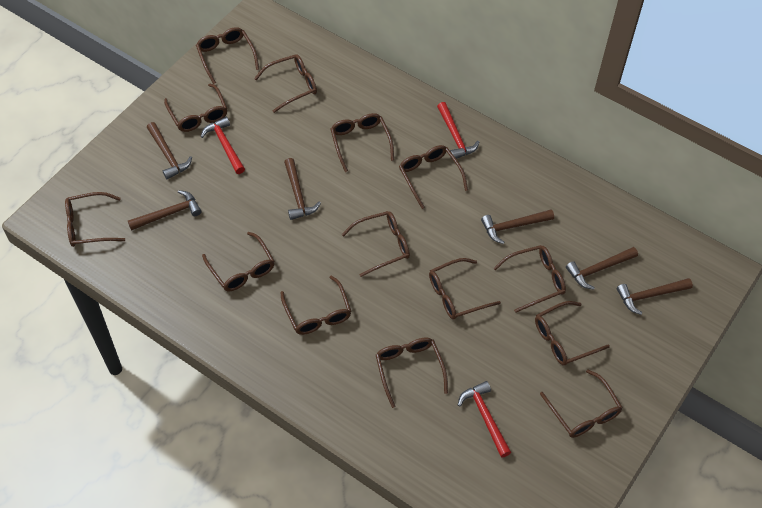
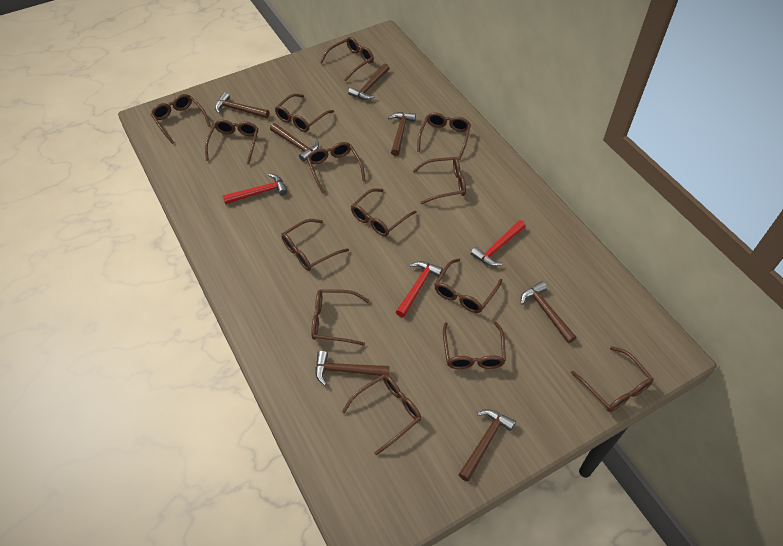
brown hammer: 6 -> 7

